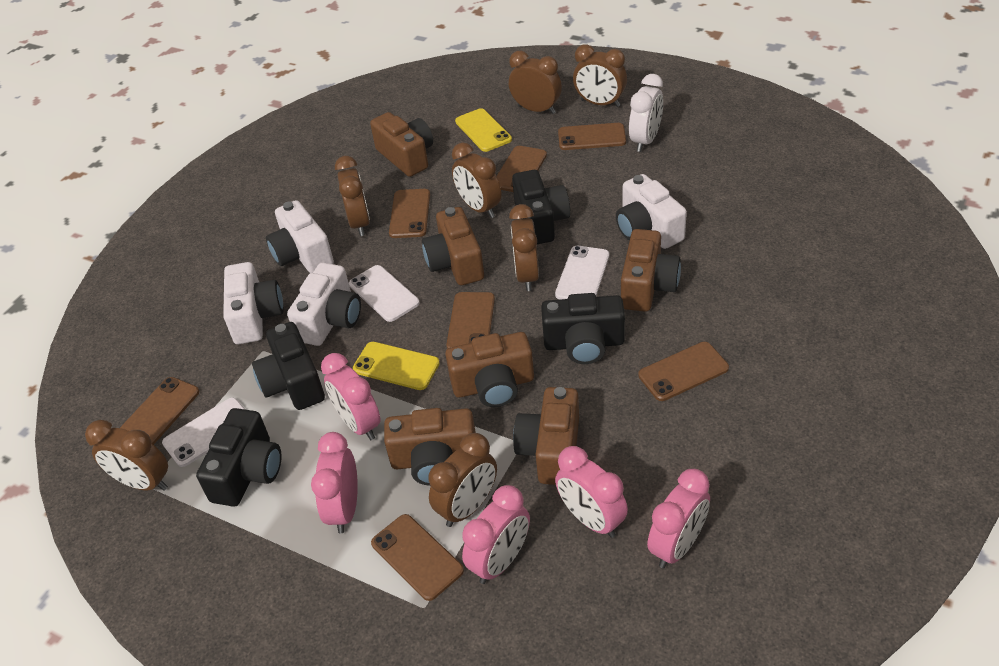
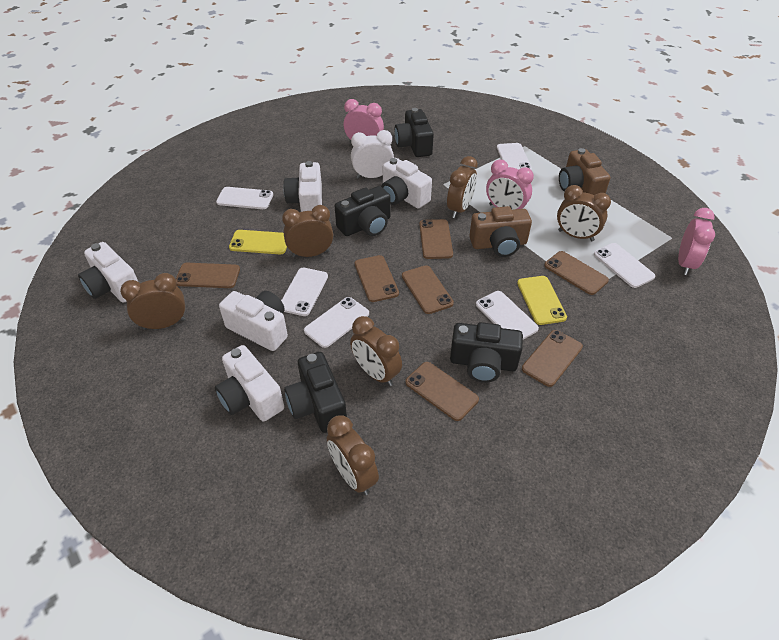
brown camera: 6 -> 2
brown clock: 7 -> 6
pink clock: 5 -> 3
white camera: 4 -> 5
white phone: 3 -> 6

